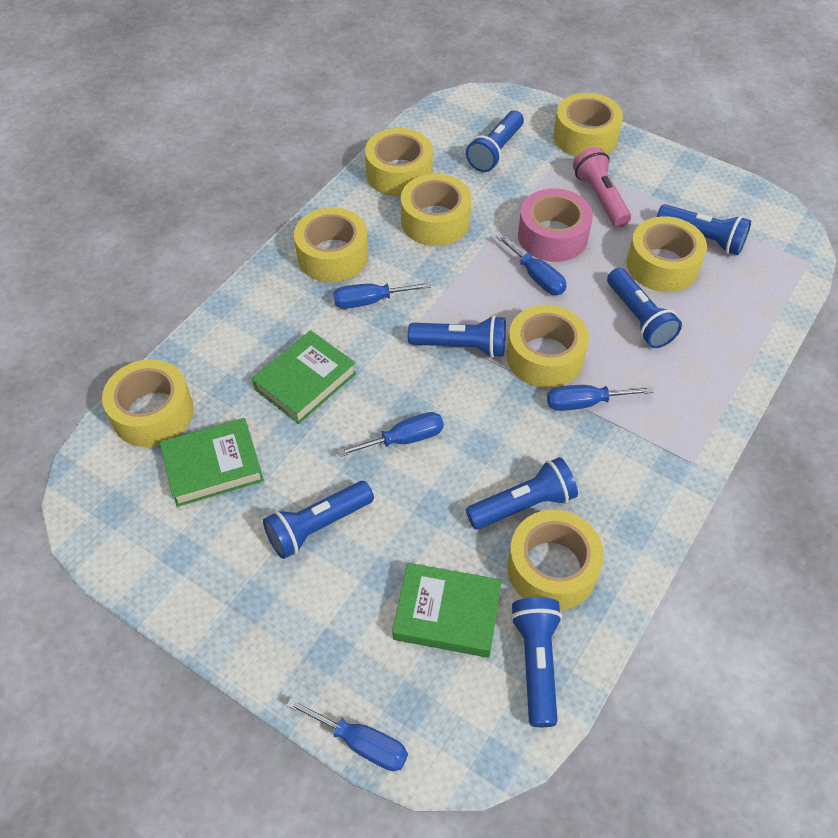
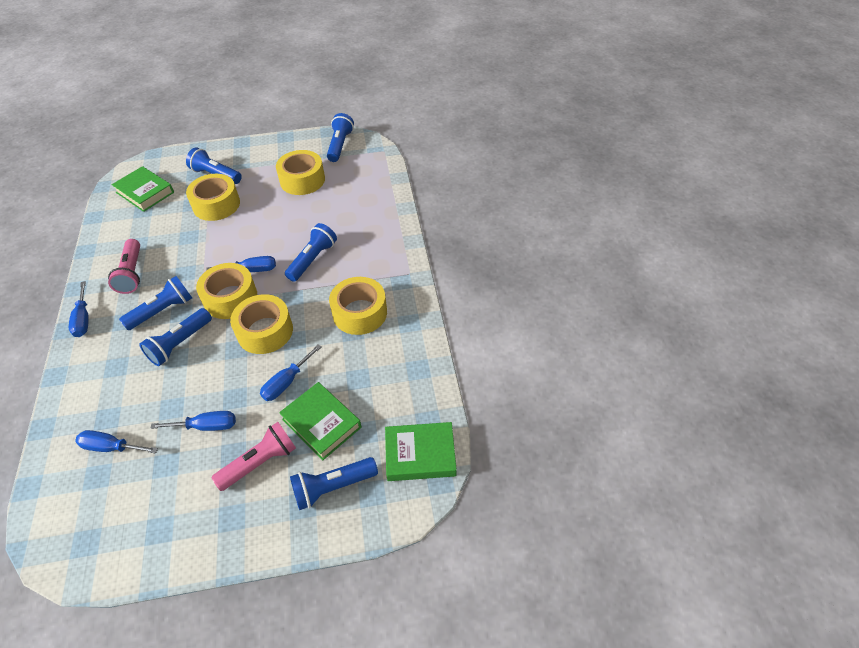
blue flashlight: 7 -> 6
pink flashlight: 1 -> 2
pink tape: 1 -> 0
yellow tape: 8 -> 5

